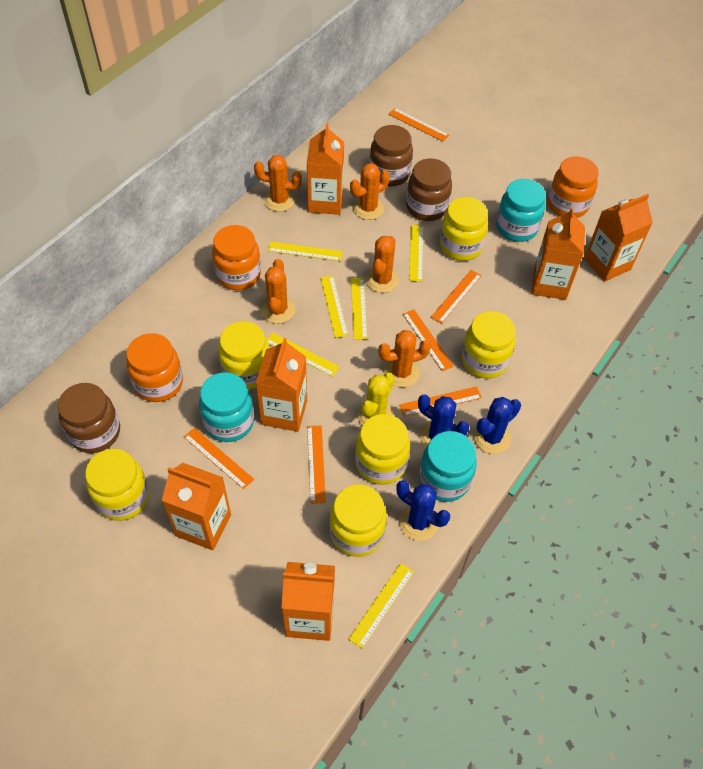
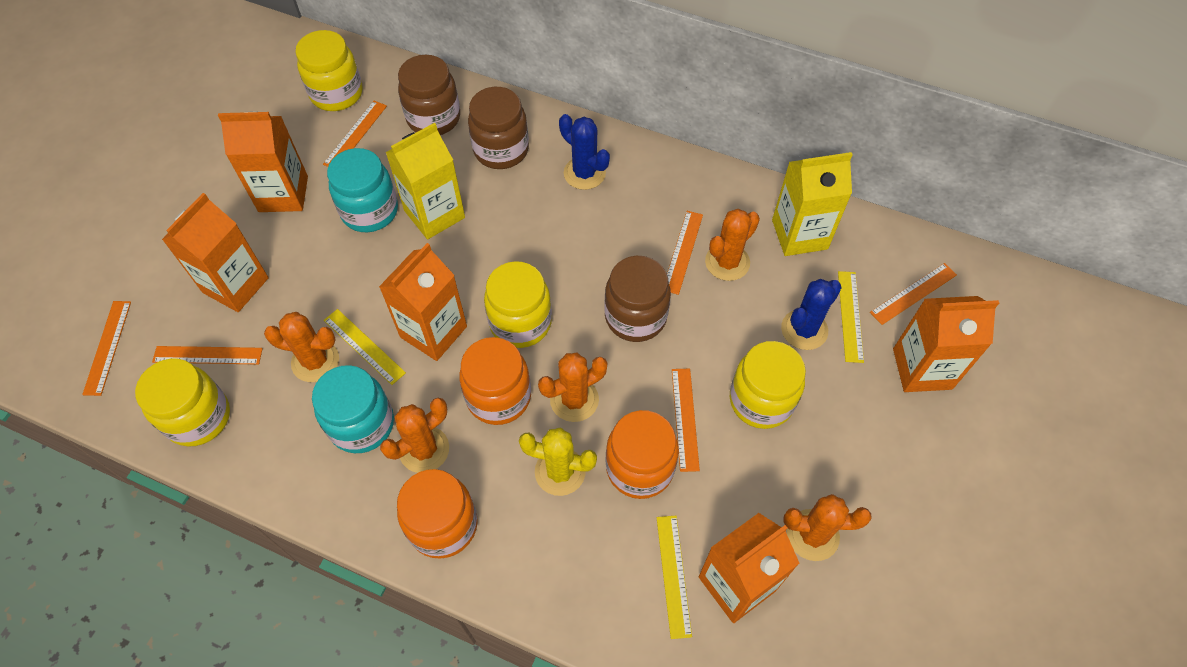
blue cactus: 3 -> 2
orange carton: 6 -> 5
turquoise jar: 3 -> 2
yellow carton: 0 -> 2
yellow jar: 6 -> 4
yellow ruler: 6 -> 3

